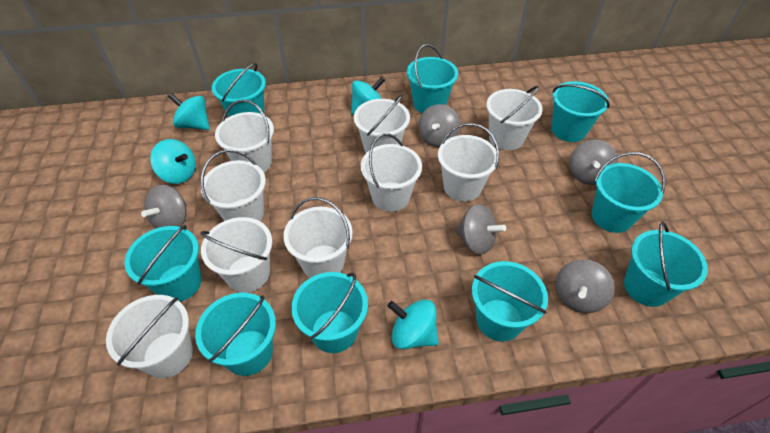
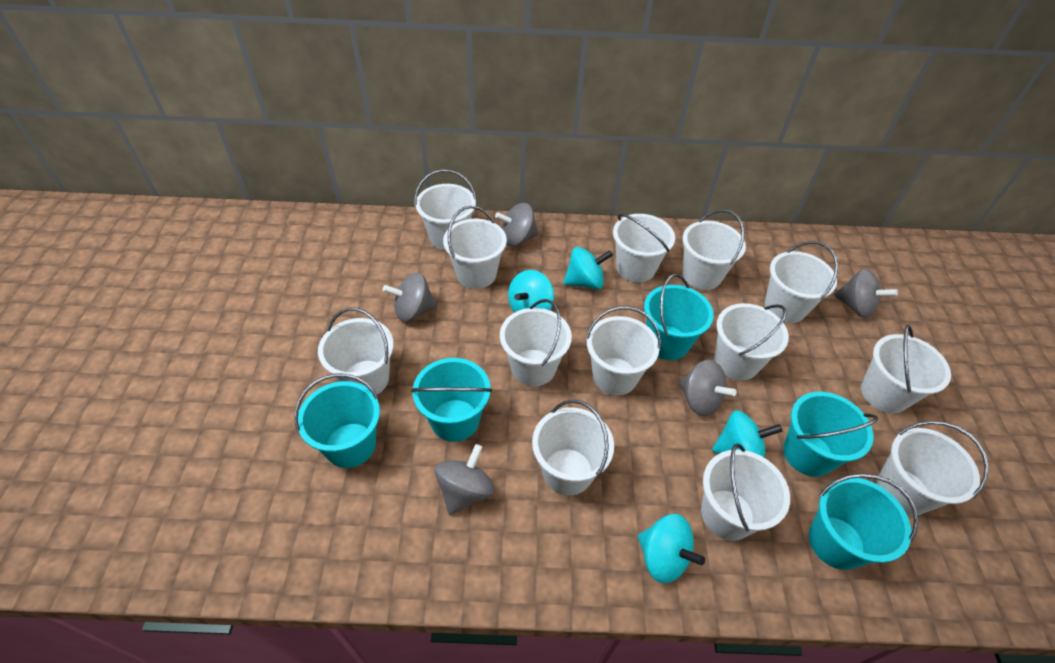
turquoise bucket: 9 -> 5
white bucket: 9 -> 13

